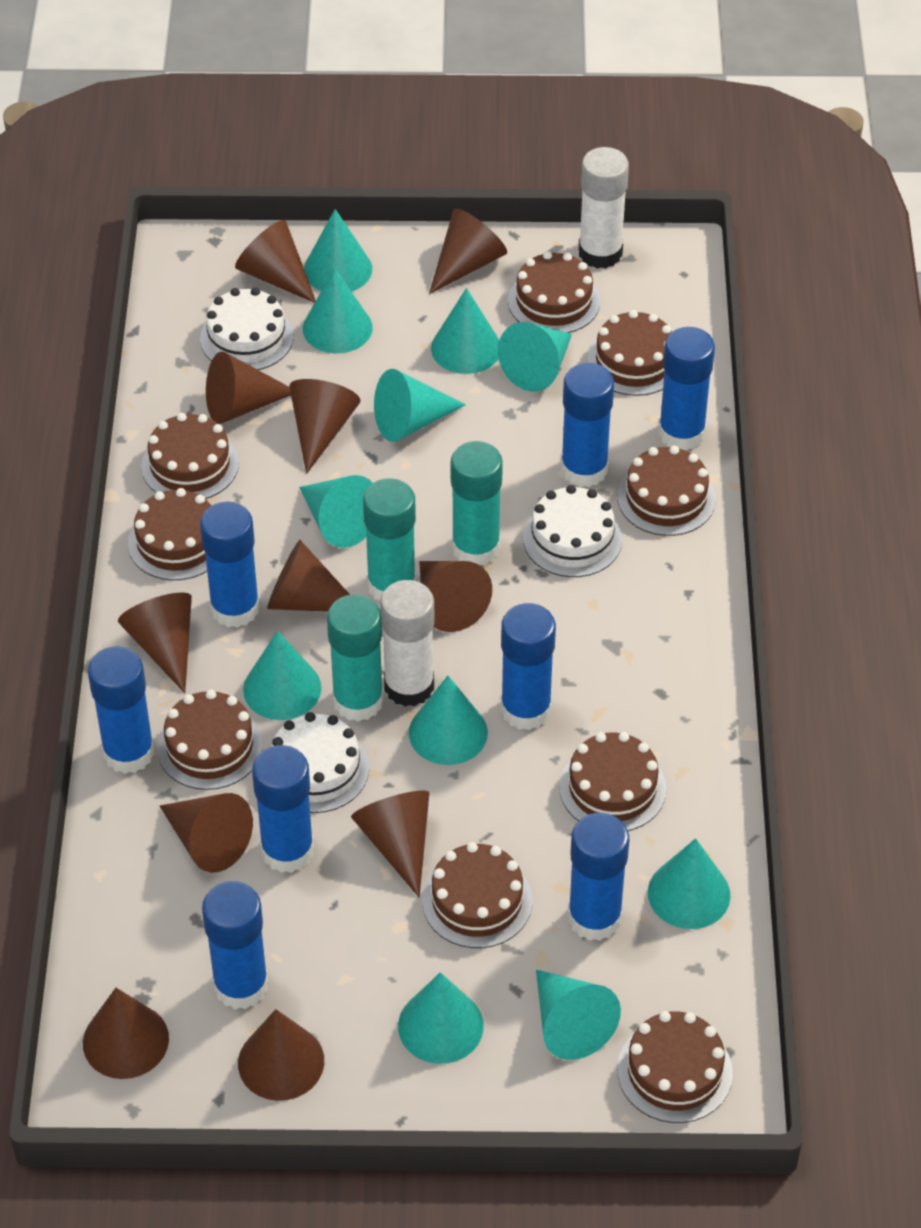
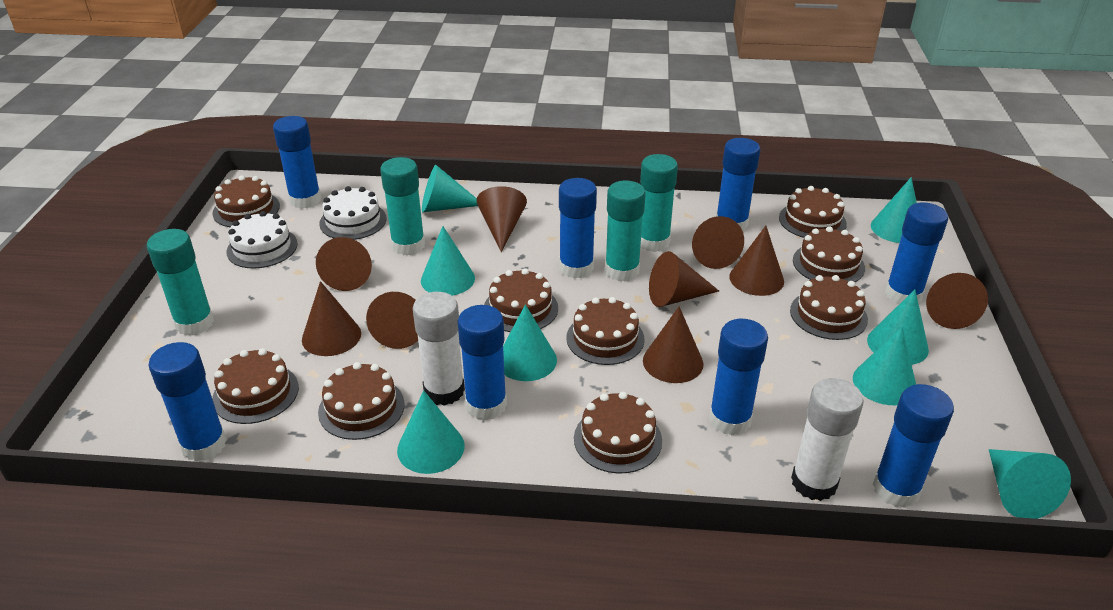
brown cone: 11 -> 9
turquoise cone: 11 -> 8
turquoise glue stick: 3 -> 4
white cake: 3 -> 2

